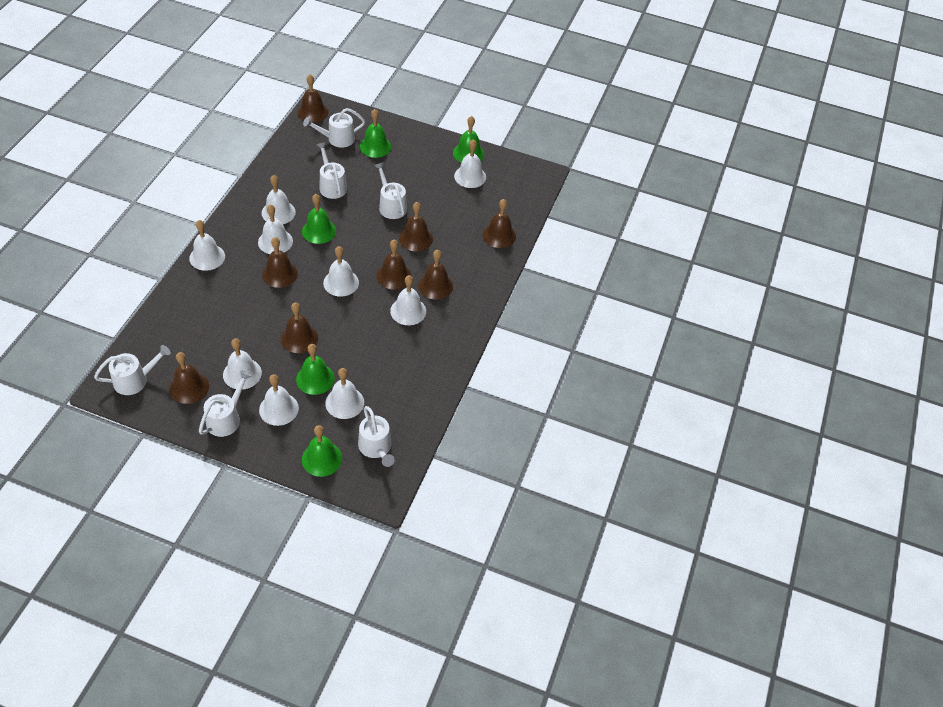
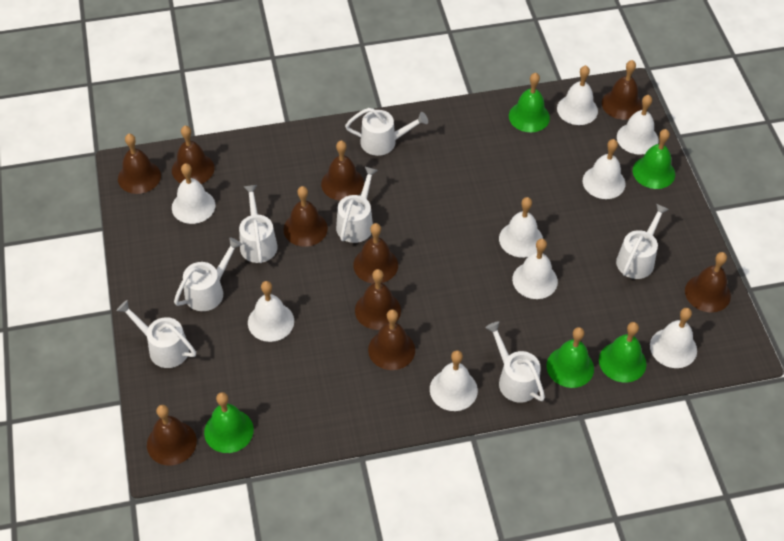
brown bell: 8 -> 10
white watering can: 6 -> 7

